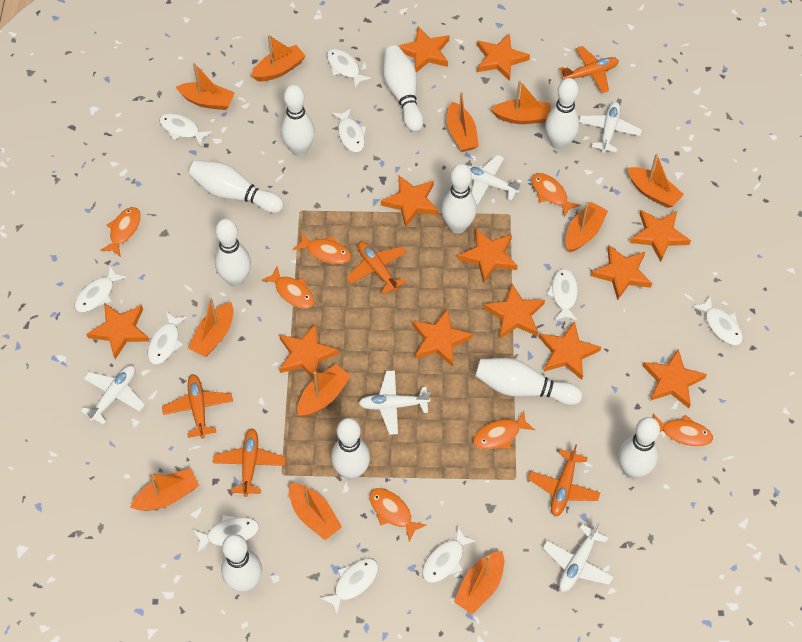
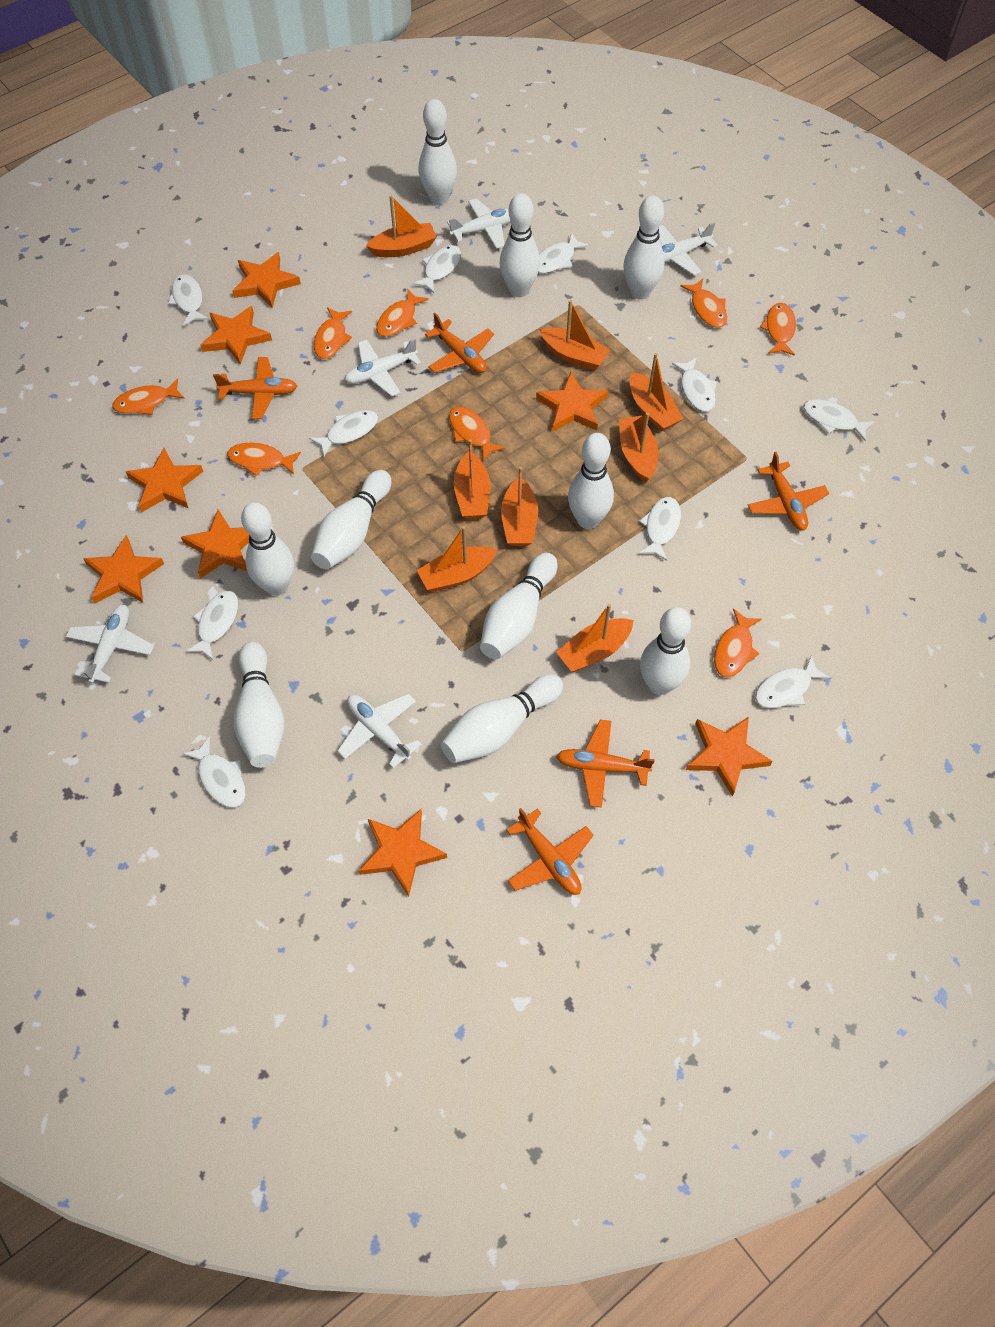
orange boat: 11 -> 8
orange fish: 7 -> 8
orange star: 12 -> 8

